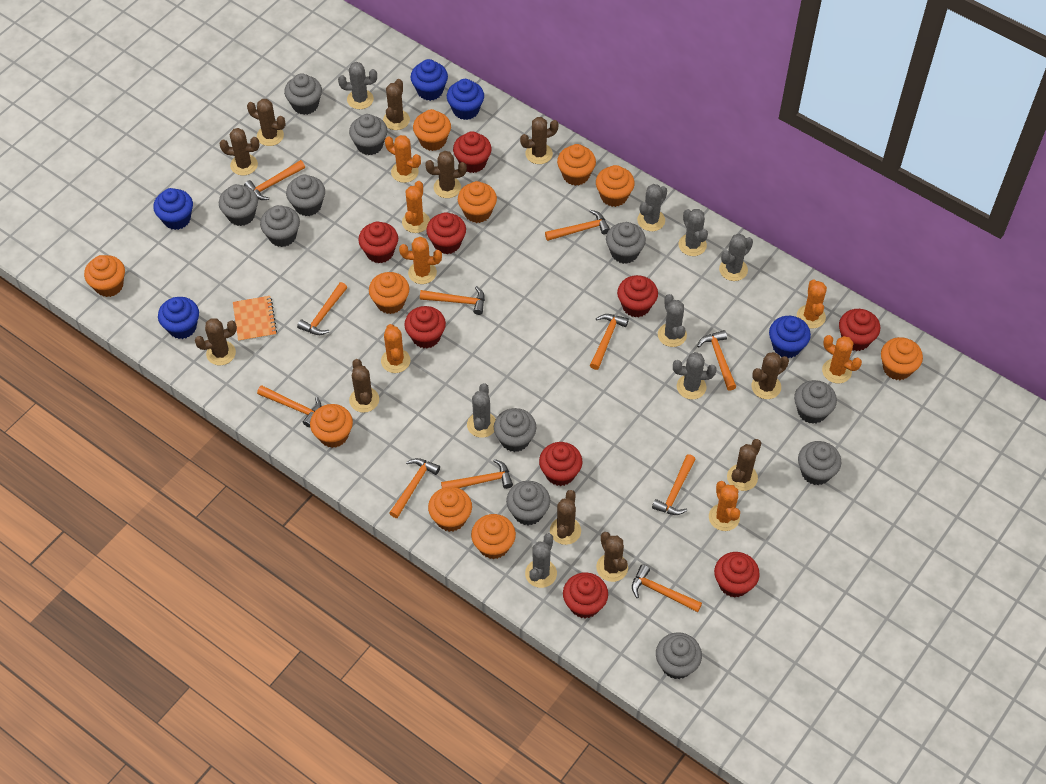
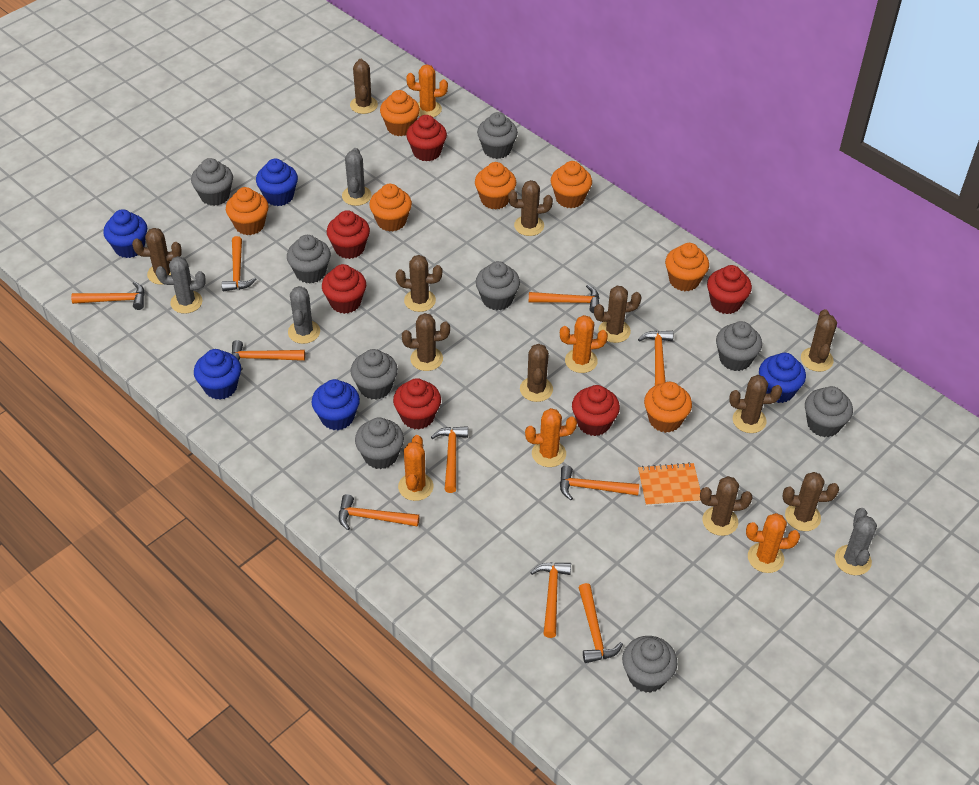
grey cactus: 8 -> 4
grey cupcake: 11 -> 9
orange cactus: 7 -> 5
orange cupcake: 10 -> 7
orange hammer: 11 -> 10
red cupcake: 9 -> 6

